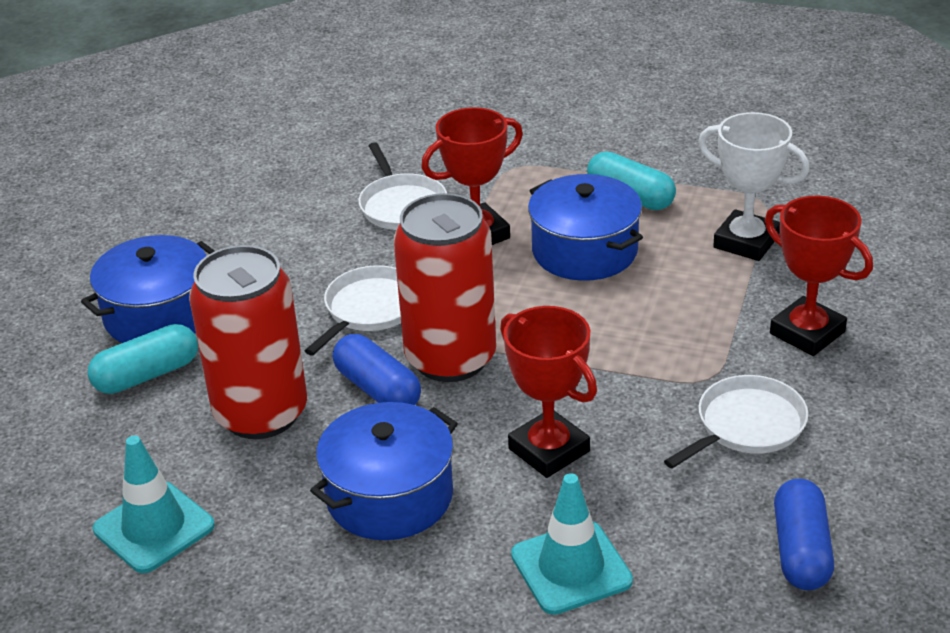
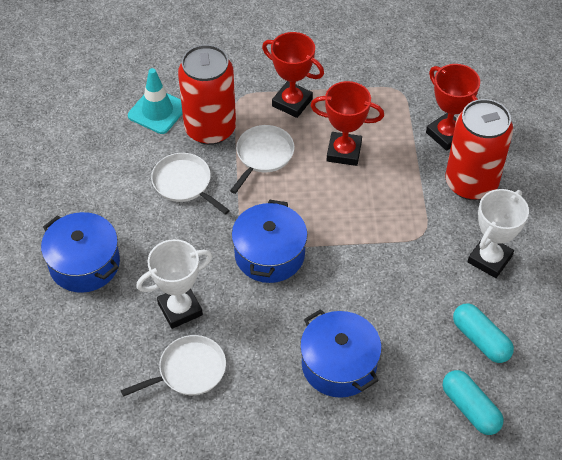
blue capsule: 2 -> 0
turquoise traffic cone: 2 -> 1
white trophy: 1 -> 2

